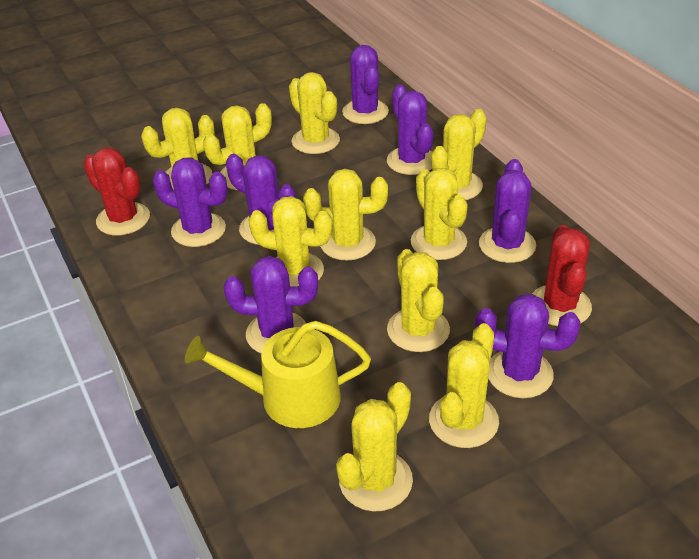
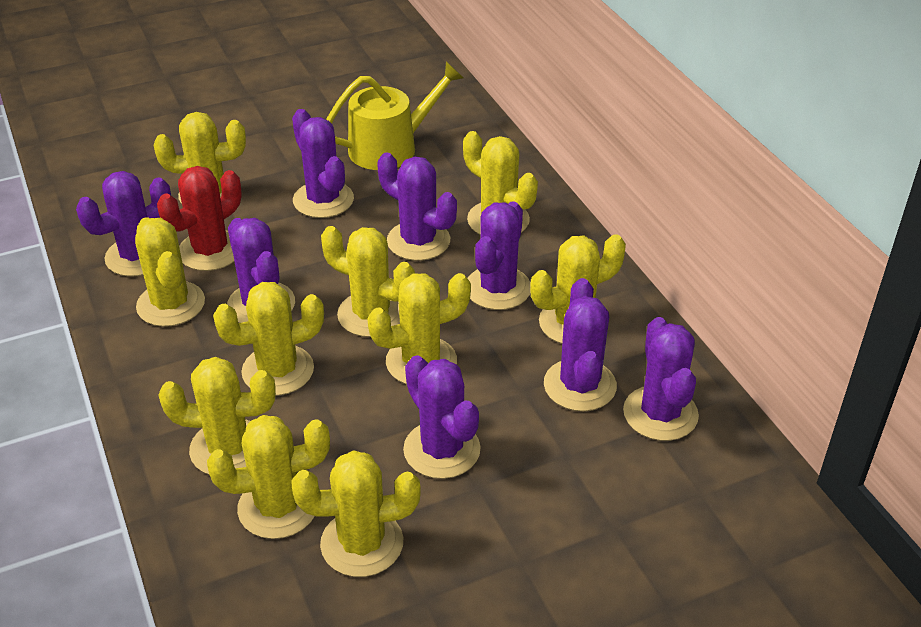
purple cactus: 7 -> 8
red cactus: 2 -> 1

